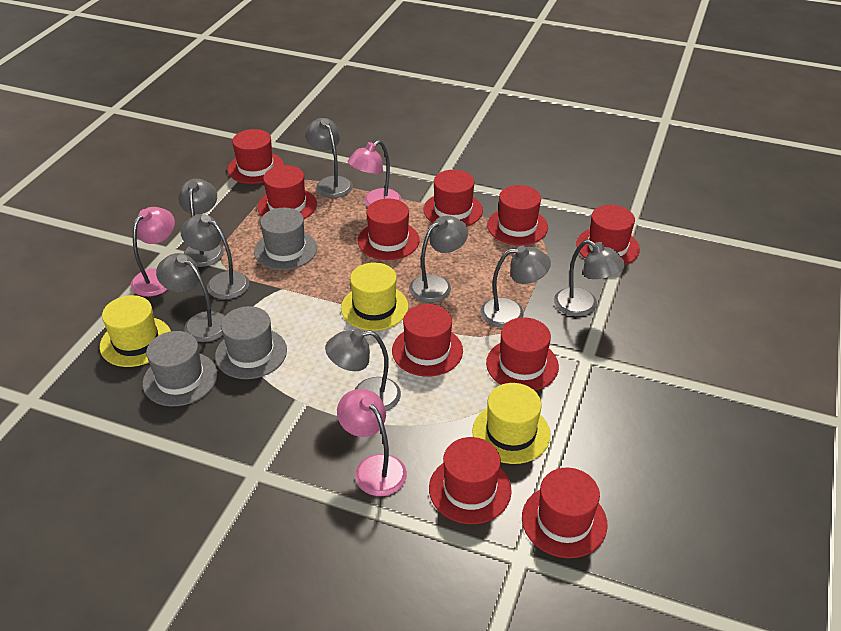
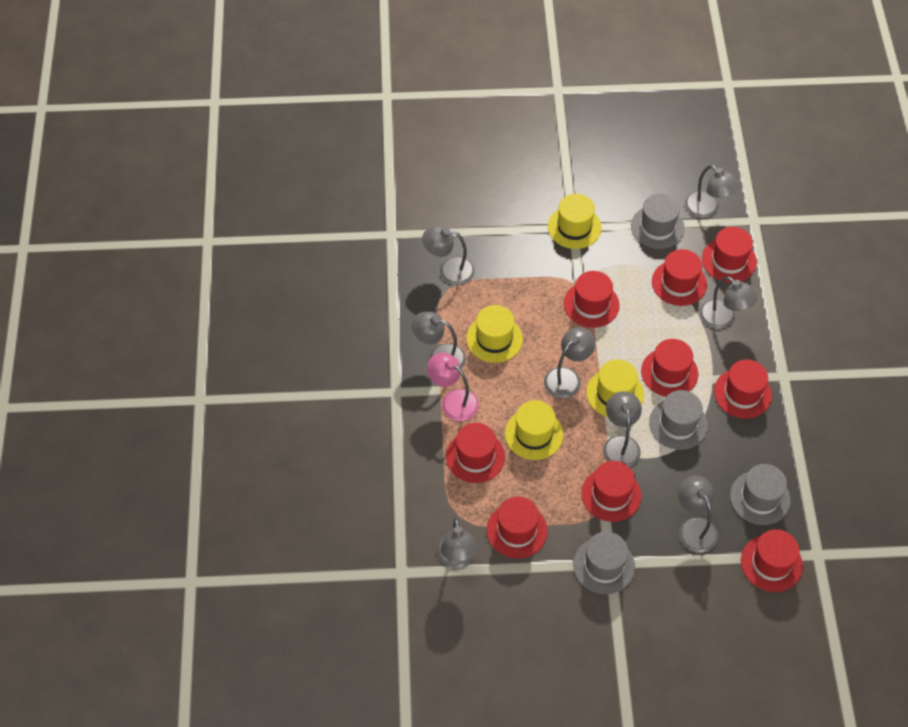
grey hat: 3 -> 4
pink lamp: 3 -> 1
red hat: 10 -> 9
yellow hat: 3 -> 4

